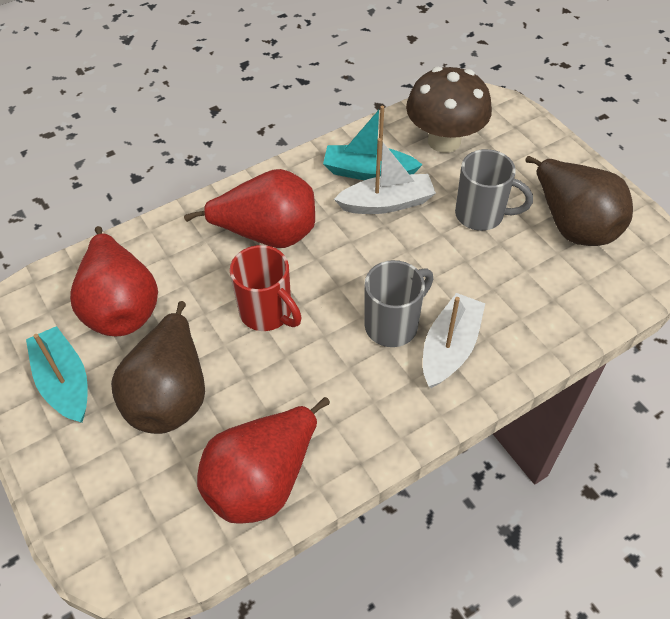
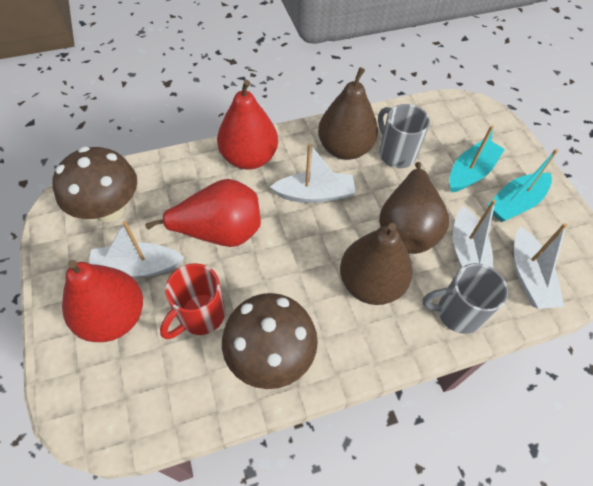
brown mushroom: 1 -> 2
brown pear: 2 -> 3
white boat: 2 -> 4

